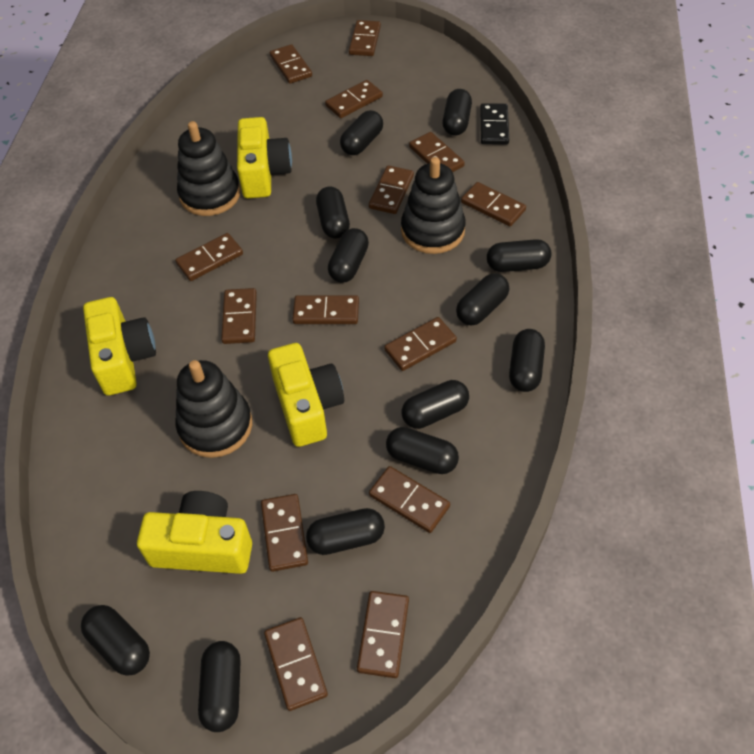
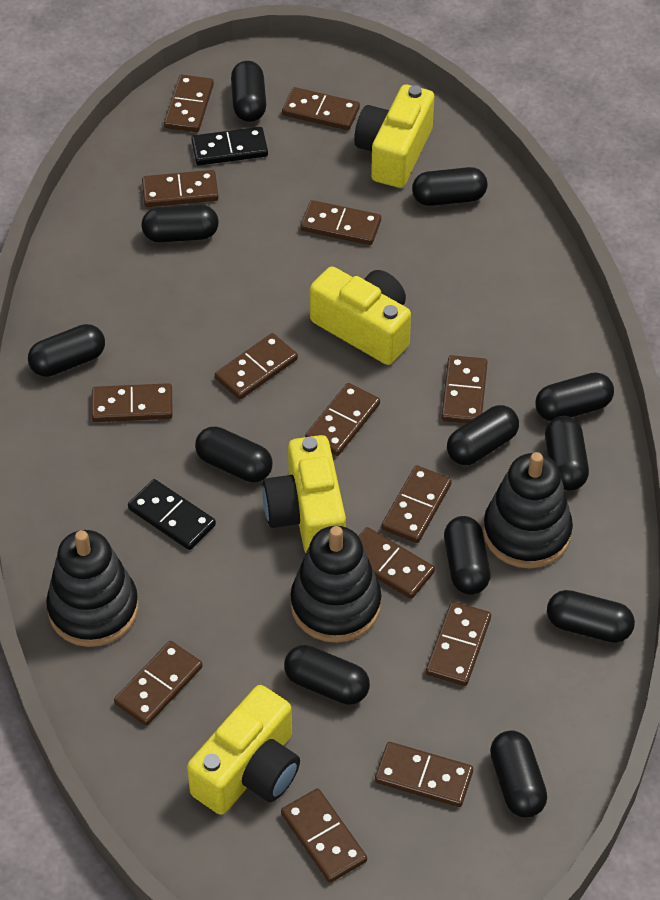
black domino: 1 -> 2

